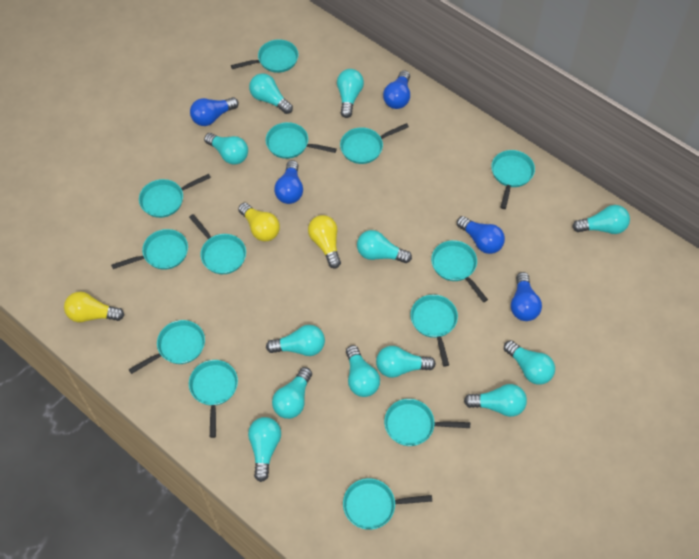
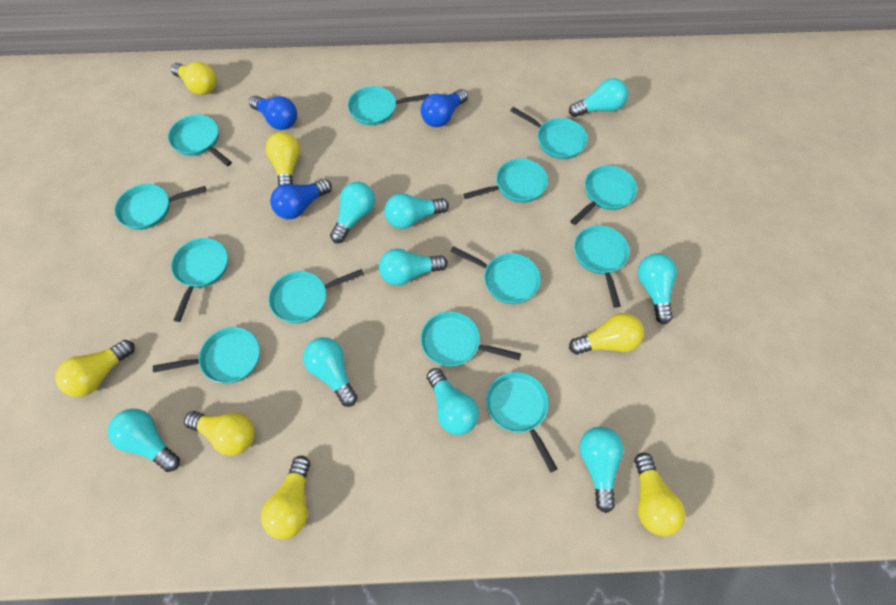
blue light bulb: 5 -> 3
turquoise light bulb: 12 -> 9
yellow light bulb: 3 -> 7

